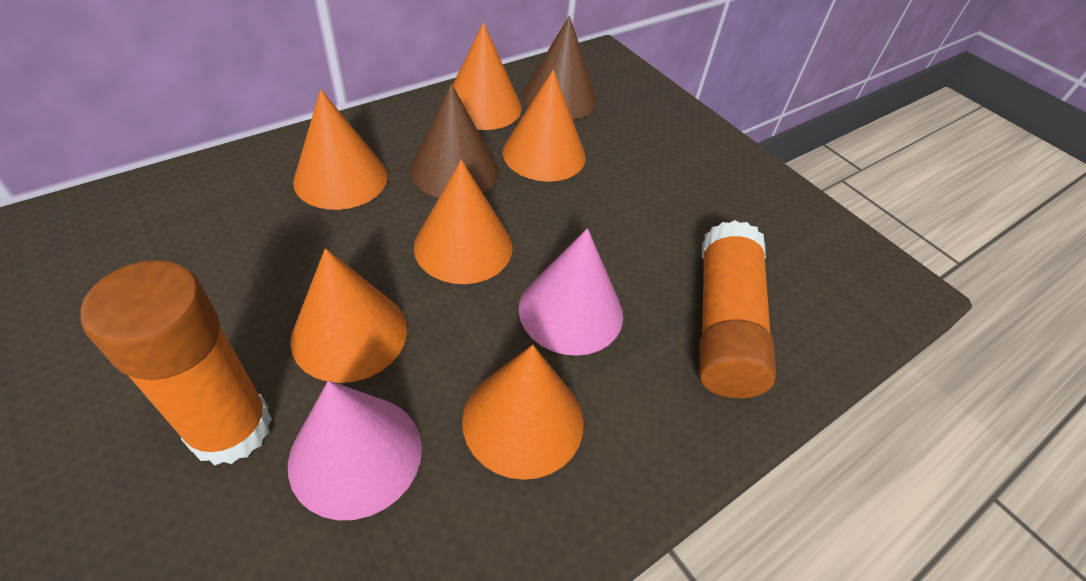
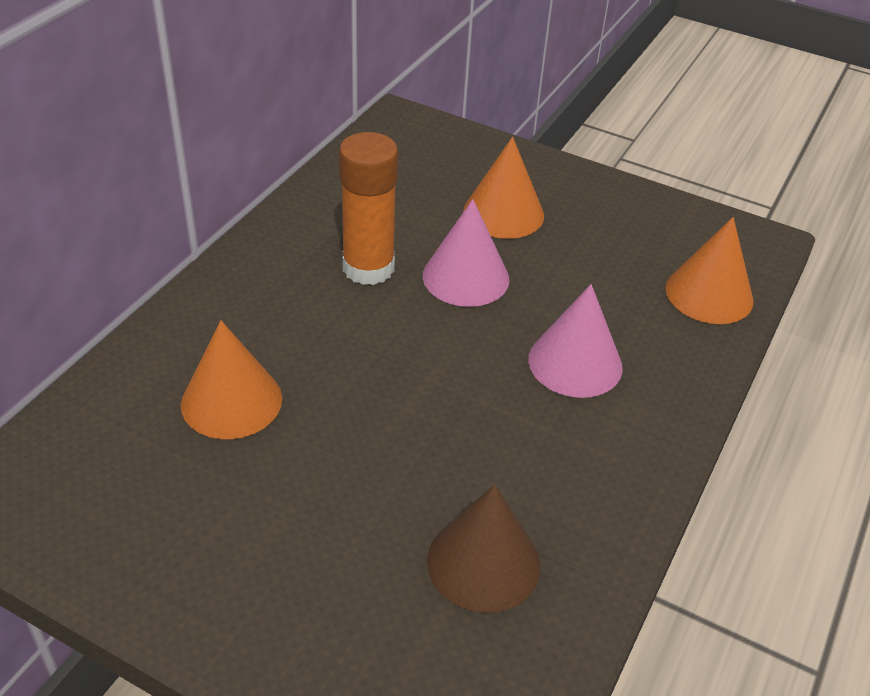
brown cone: 2 -> 1
orange cone: 6 -> 3
orange glue stick: 2 -> 1

